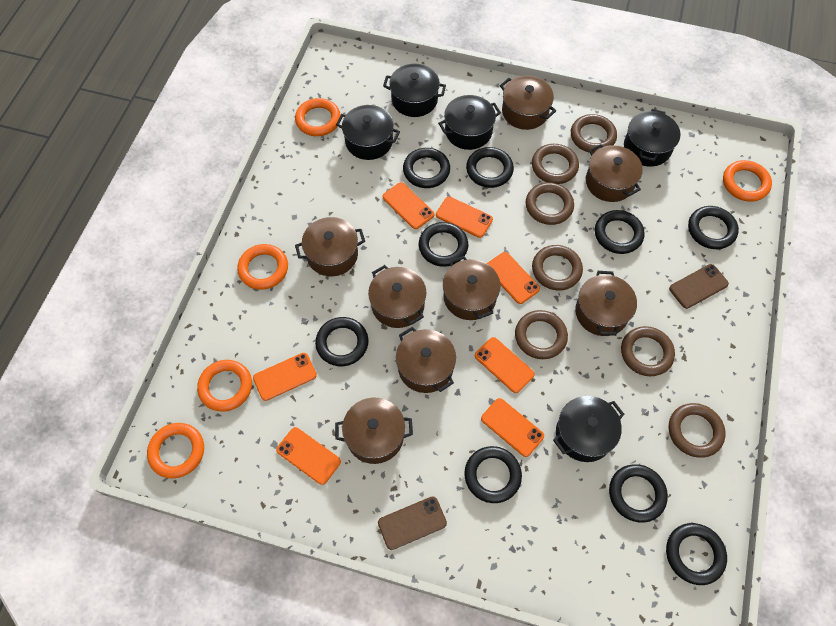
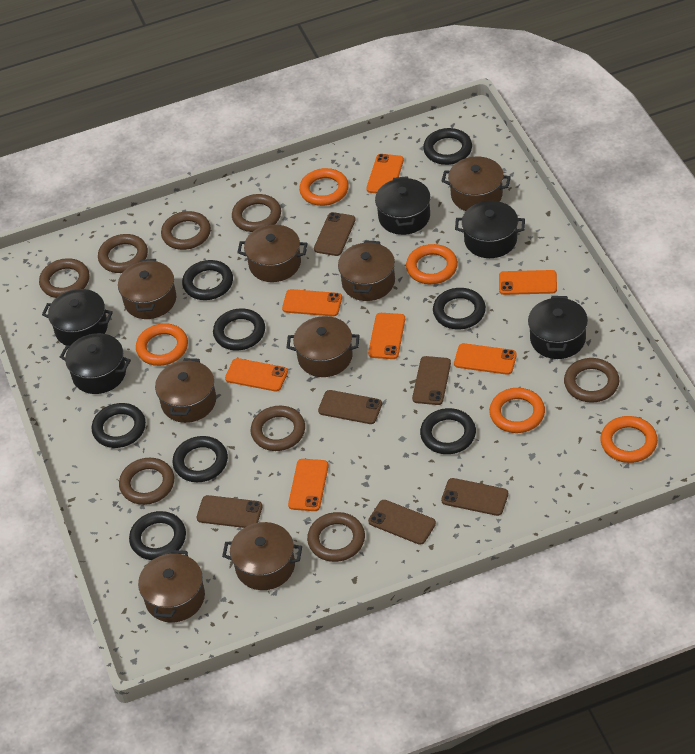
black ring: 9 -> 8
brown phone: 2 -> 6
brown ring: 7 -> 8

